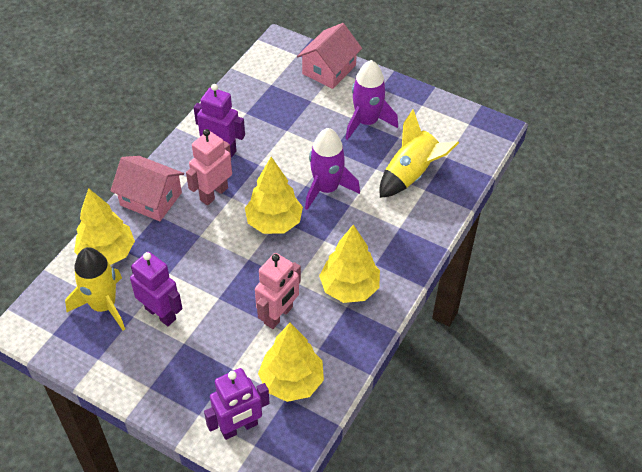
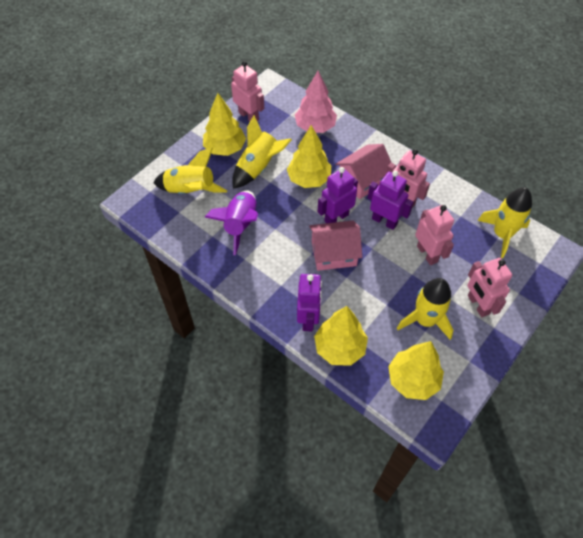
pink robot: 2 -> 4
pink tree: 0 -> 1
purple rocket: 2 -> 1
yellow rocket: 2 -> 4

